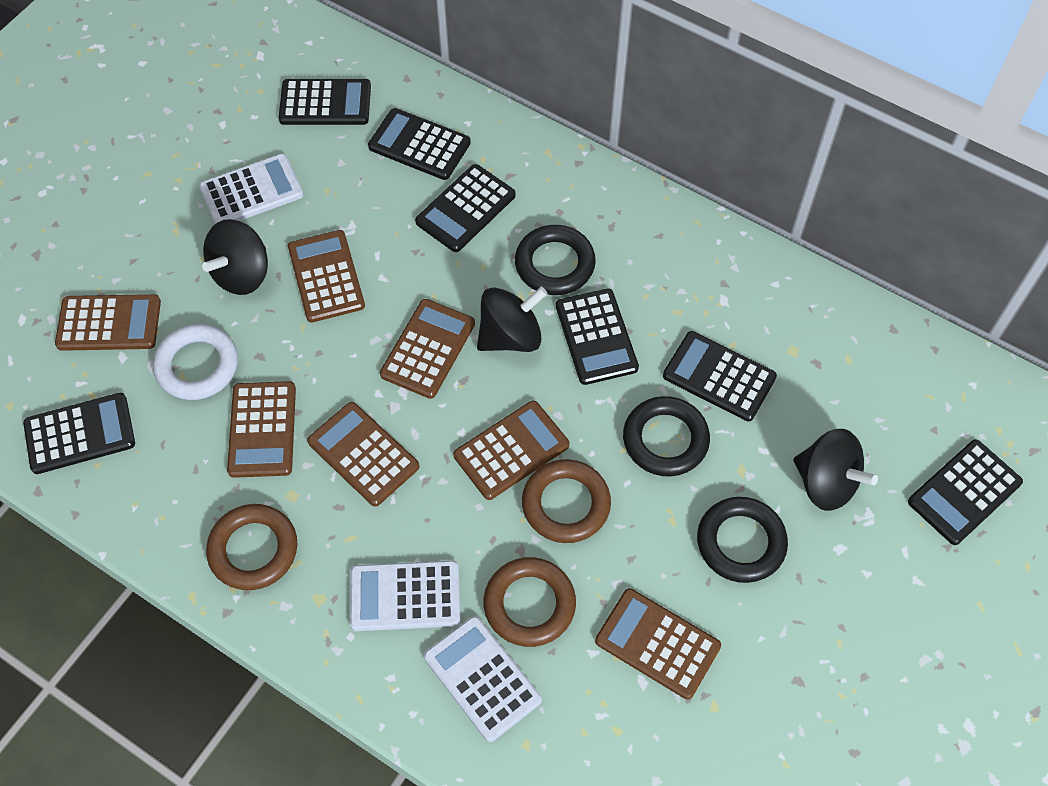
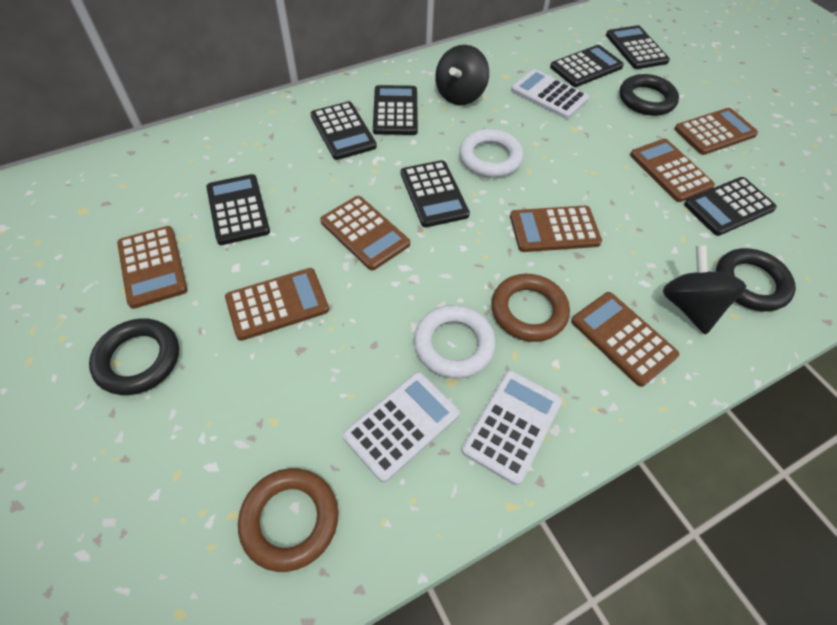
black spinning top: 3 -> 2
brown ring: 3 -> 2
white ring: 1 -> 2

